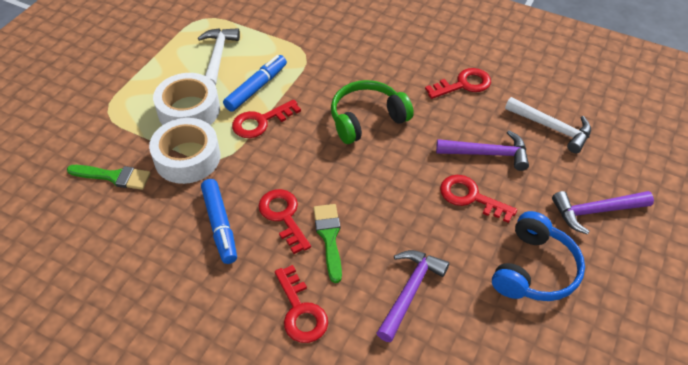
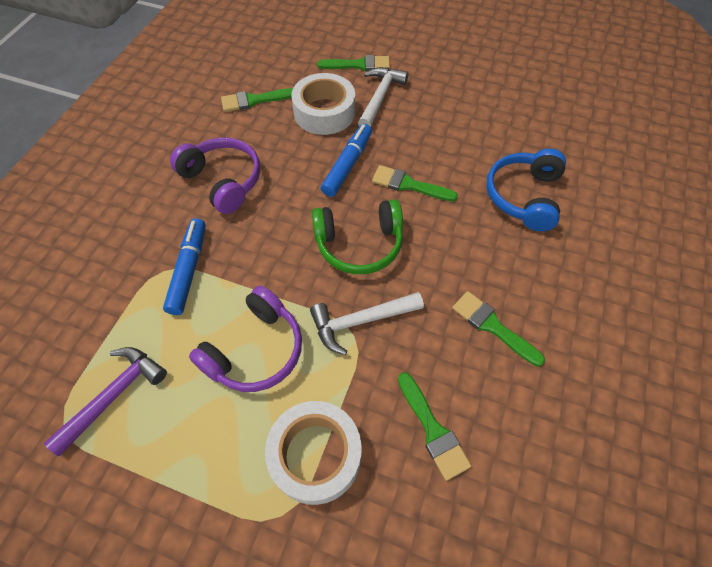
green brush: 2 -> 5
purple hammer: 3 -> 1
purple headphones: 0 -> 2
red key: 5 -> 0

